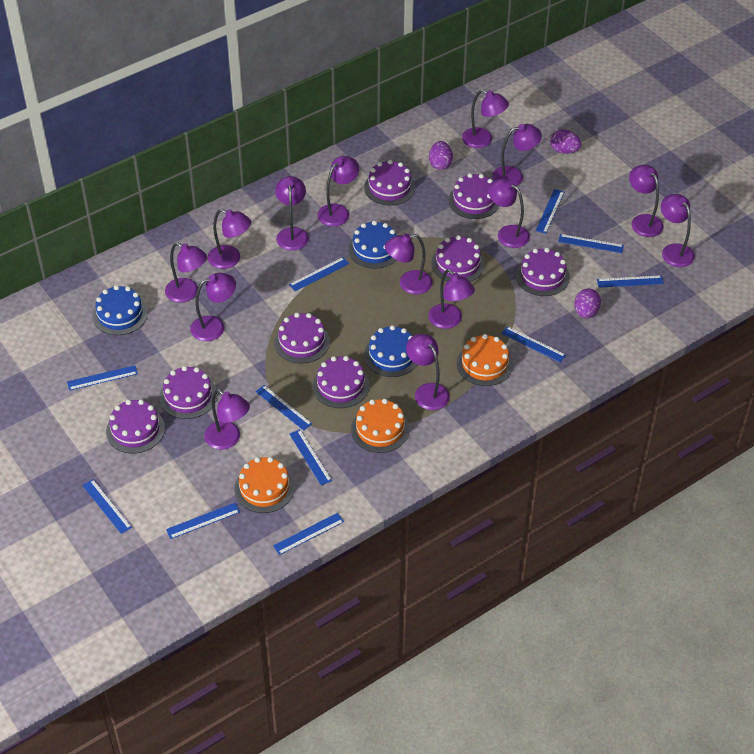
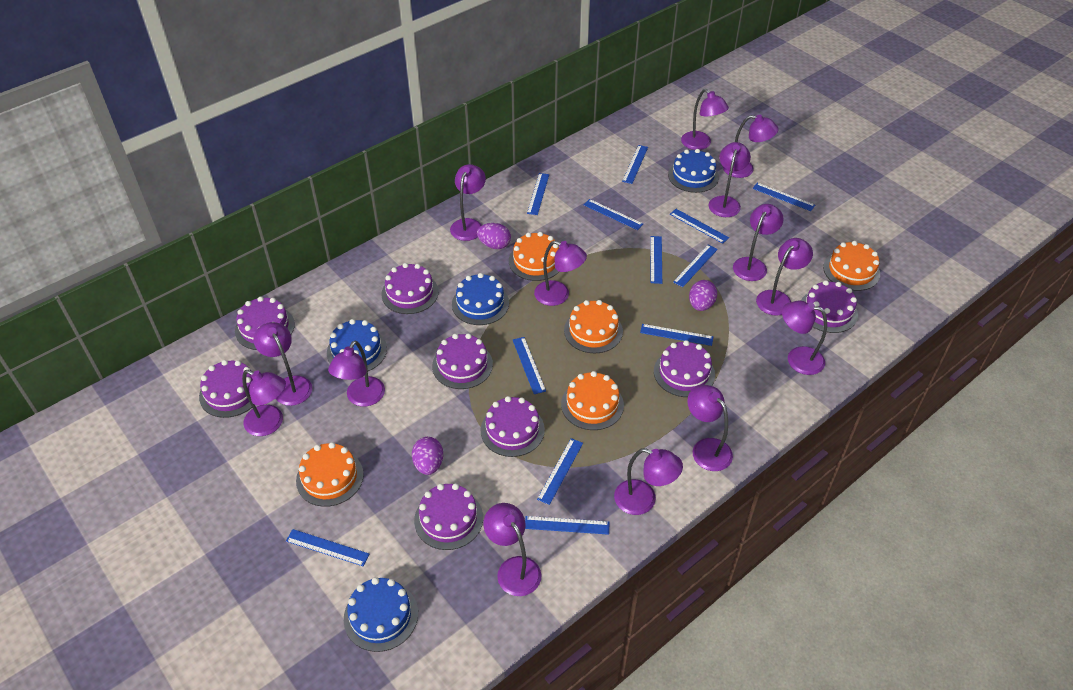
blue cake: 3 -> 4
blue ruler: 11 -> 12
orange cake: 3 -> 5

